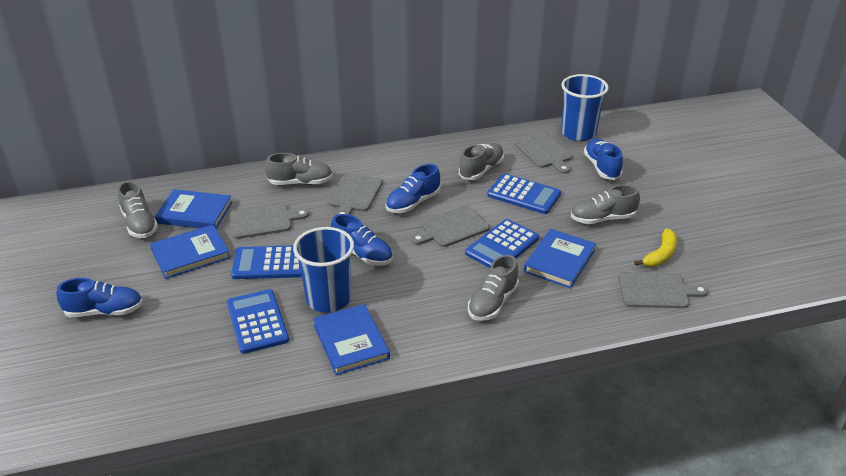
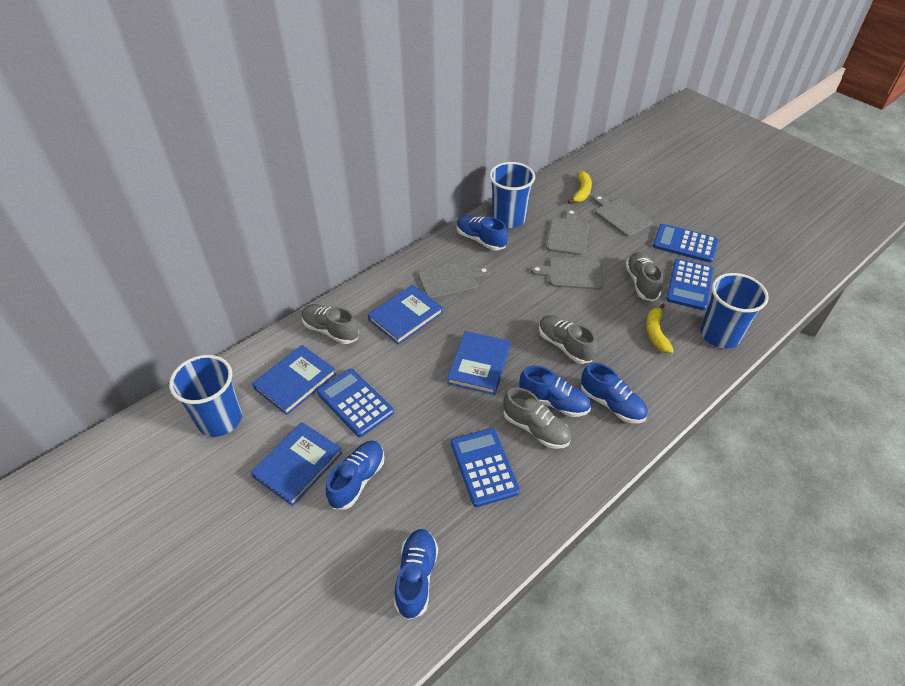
blue cup: 2 -> 3
blue shoe: 4 -> 5
grey cutting board: 5 -> 4
grey shoe: 5 -> 4
yellow banana: 1 -> 2

